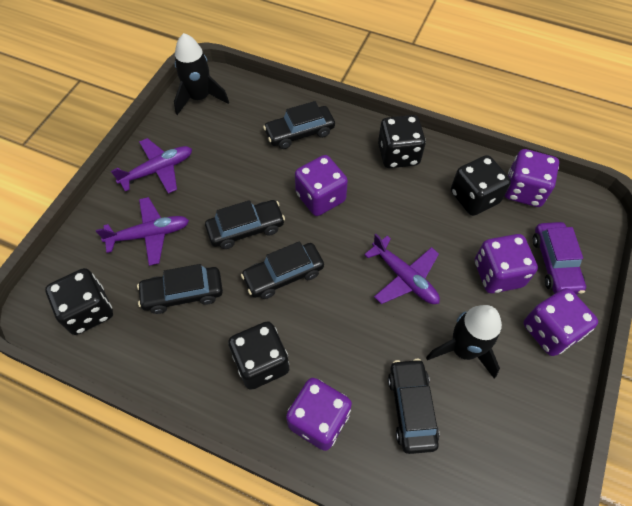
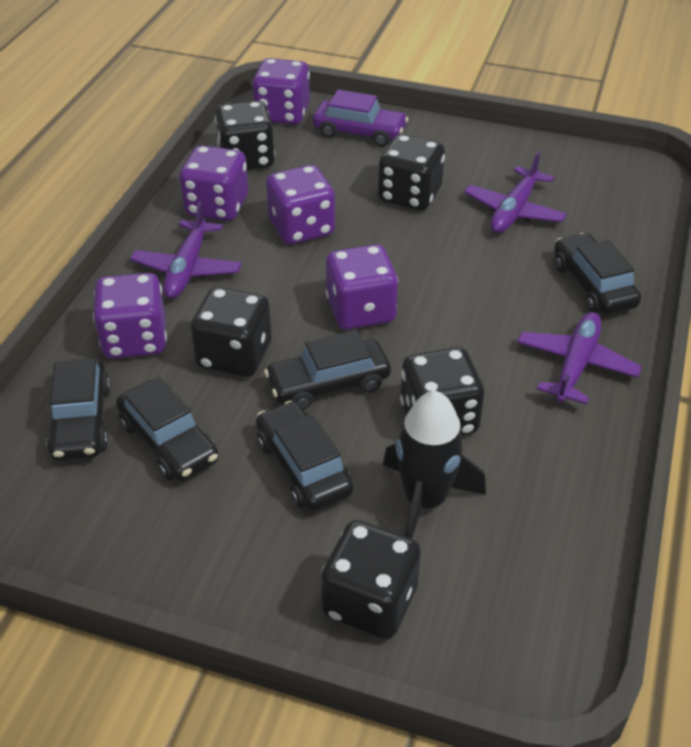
black dice: 4 -> 5
black rocket: 2 -> 1

